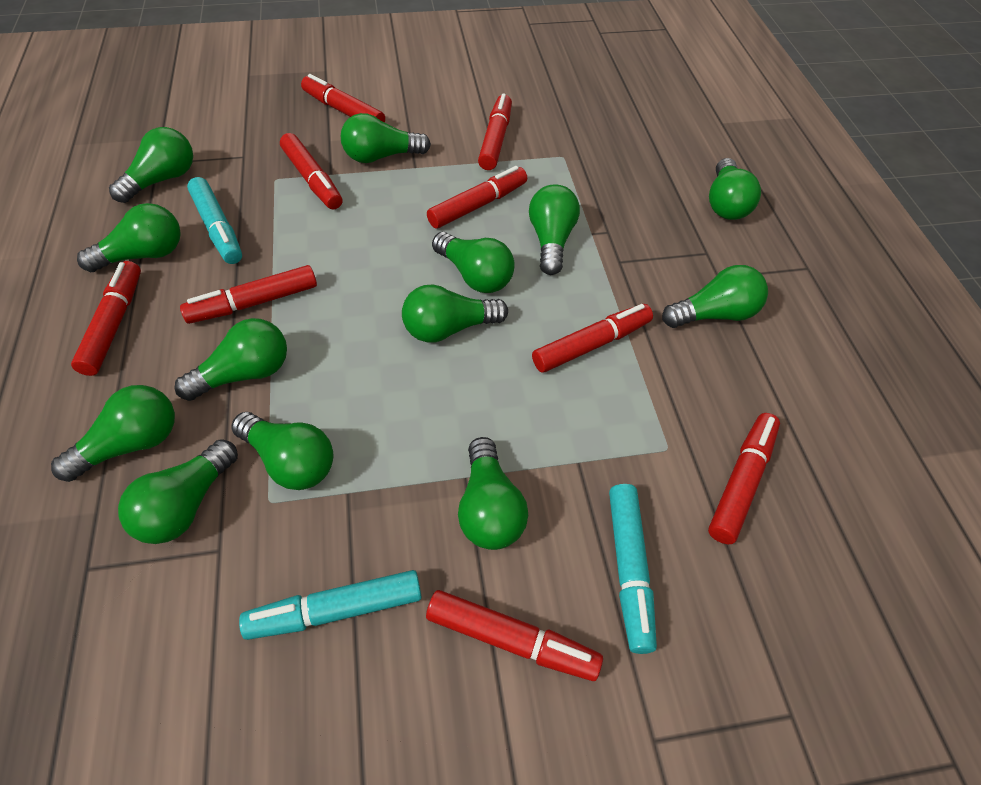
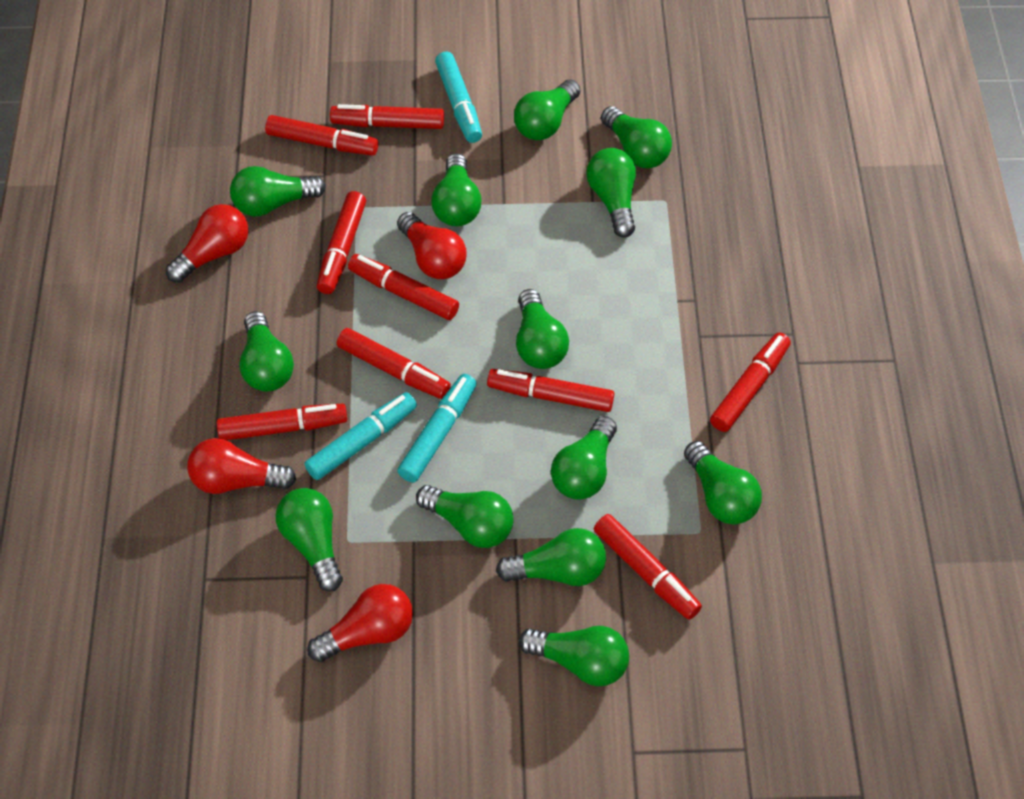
red light bulb: 0 -> 4

